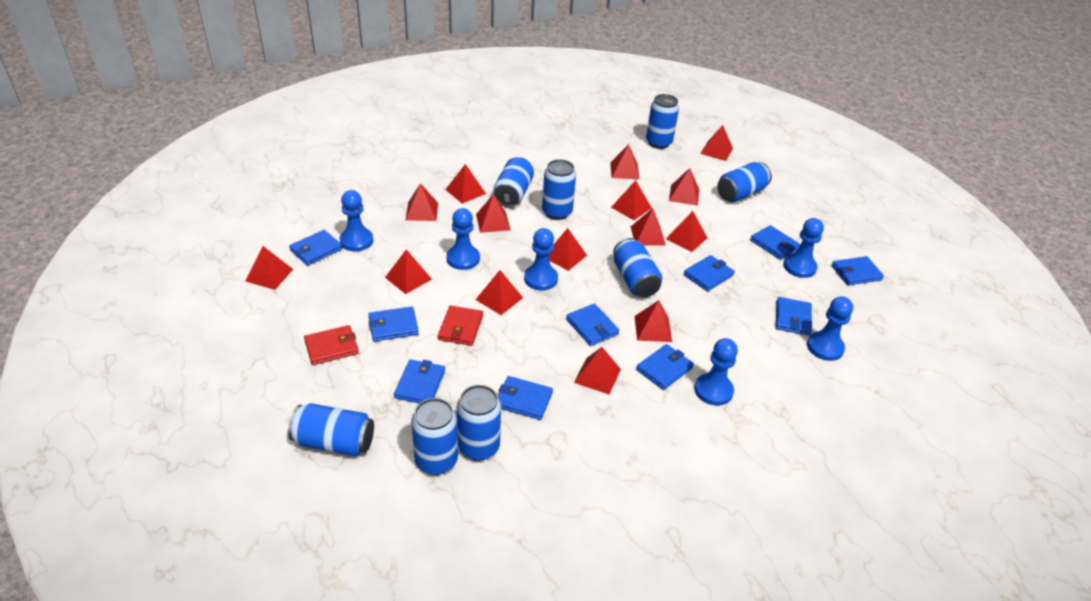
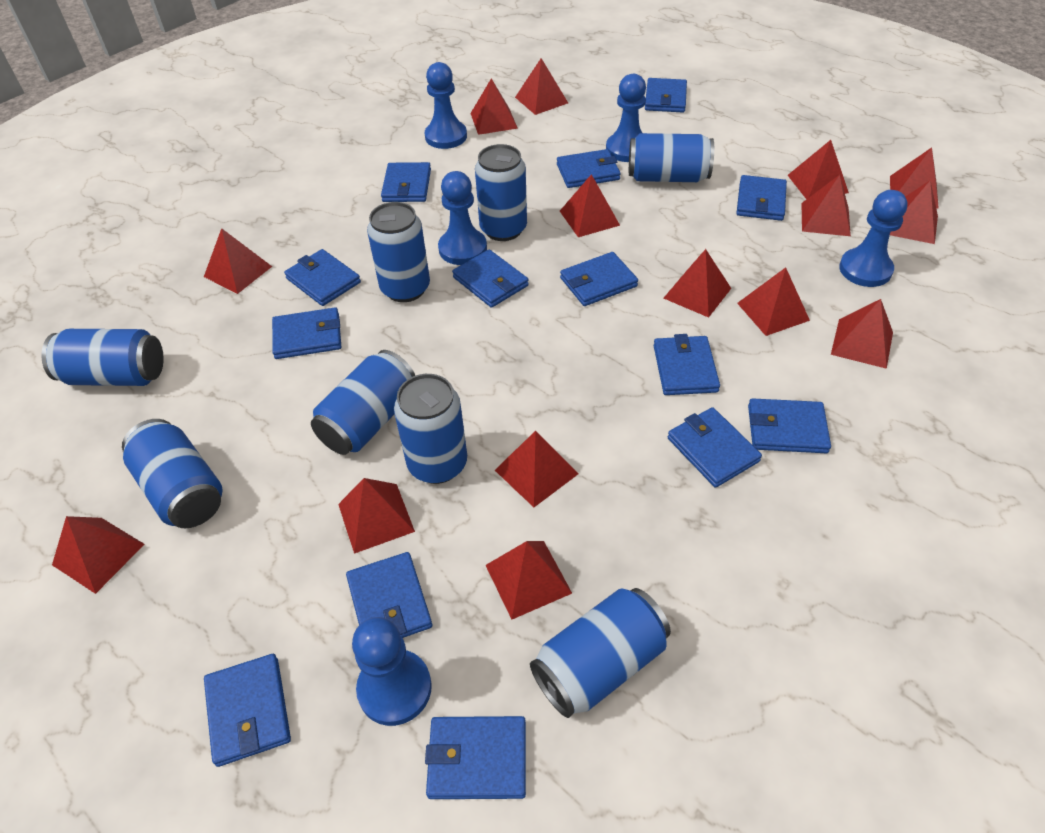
blue pawn: 6 -> 5
blue wallet: 10 -> 14
red wallet: 2 -> 0

